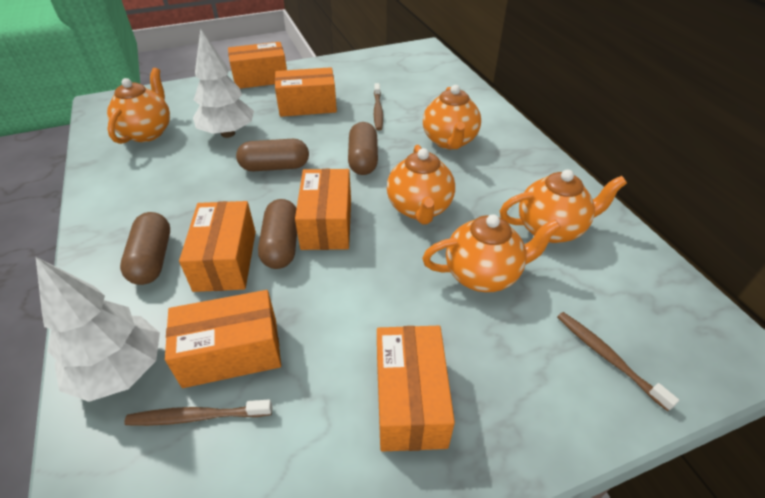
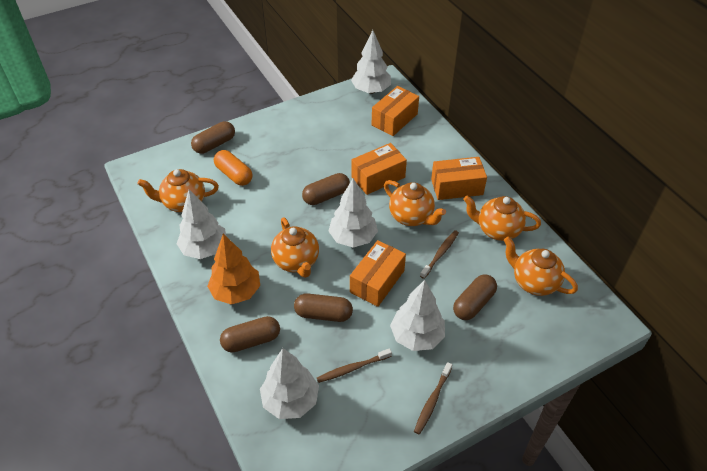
brown capsule: 4 -> 5
orange box: 6 -> 4
orange capsule: 0 -> 1
orange tree: 0 -> 1
white tree: 2 -> 5

